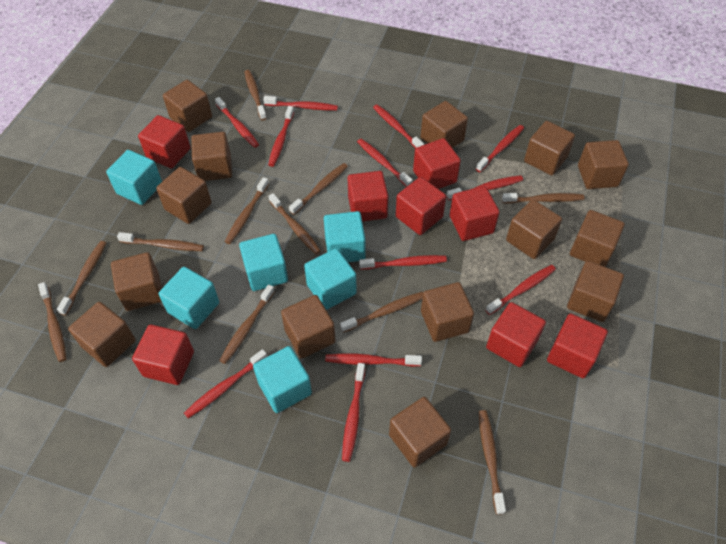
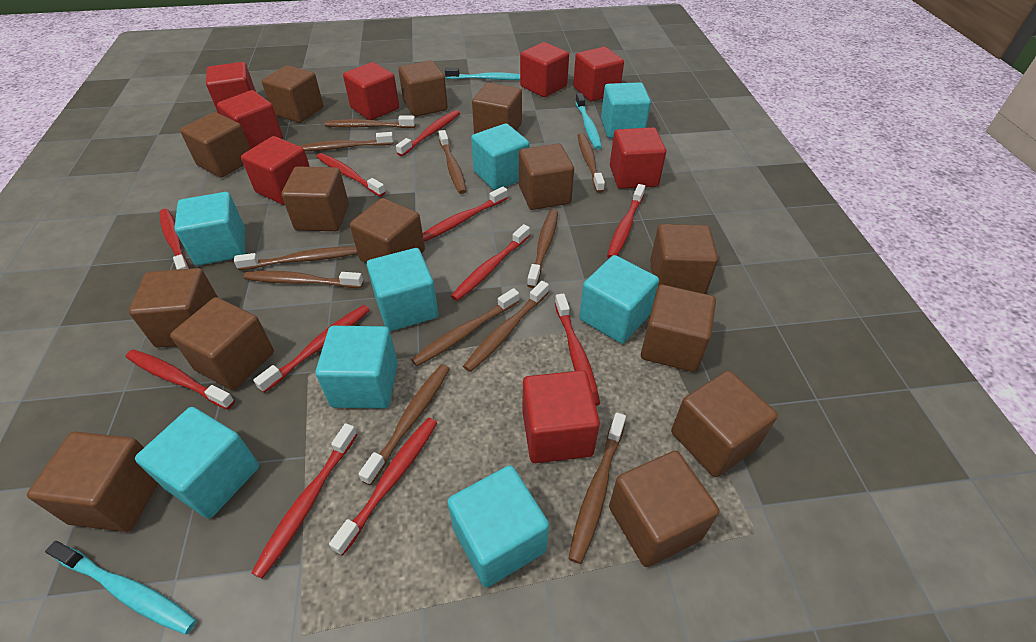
red toothbrush: 12 -> 11
turquoise cube: 6 -> 8
turquoise toothbrush: 0 -> 3

